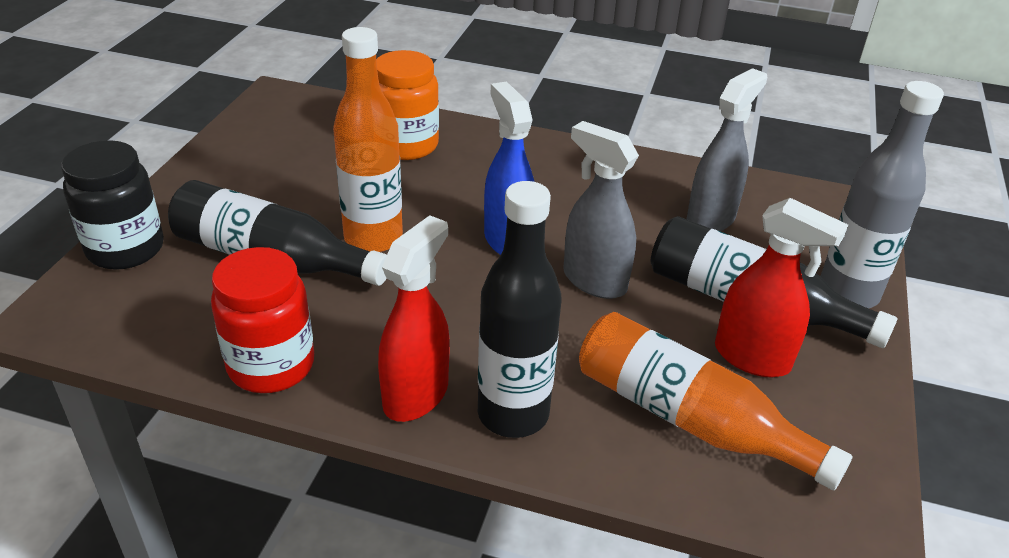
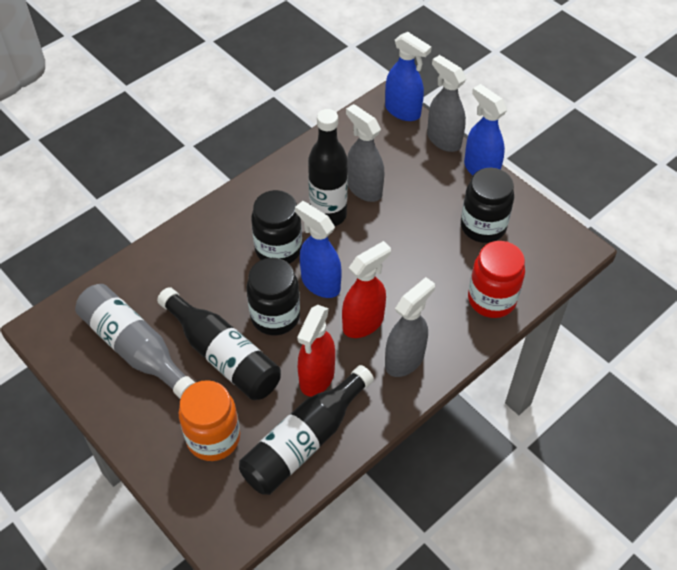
black jar: 1 -> 3
blue spray bottle: 1 -> 3
grey spray bottle: 2 -> 3
orange bottle: 2 -> 0

